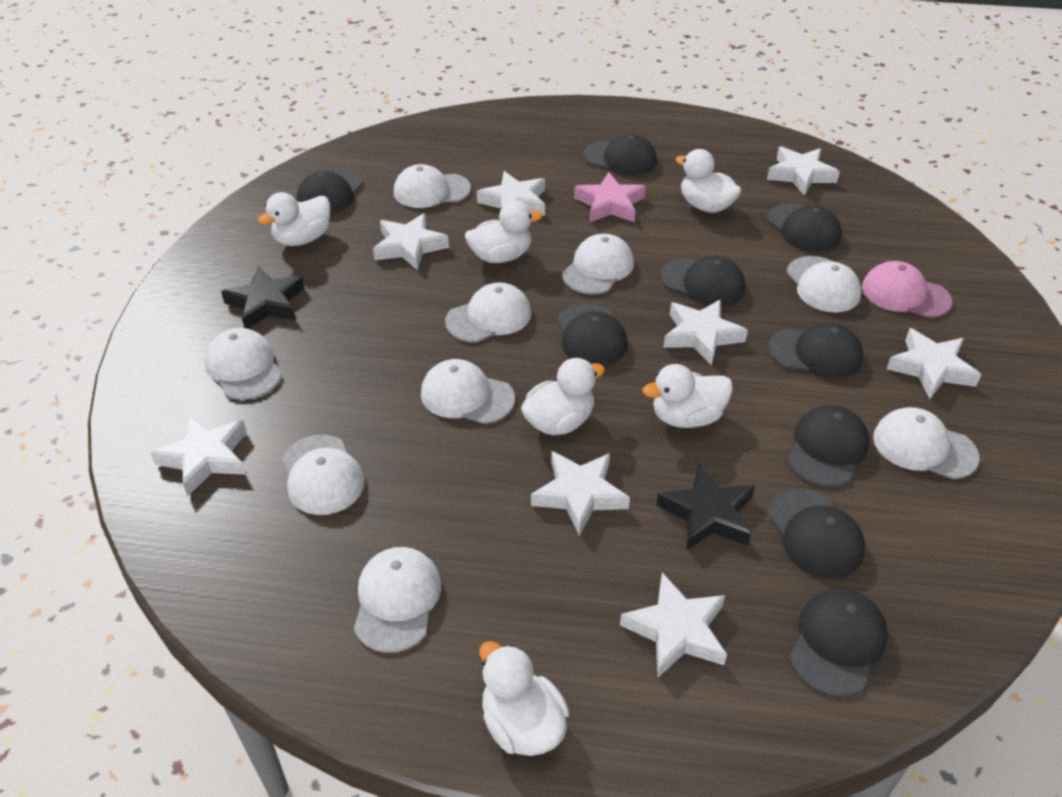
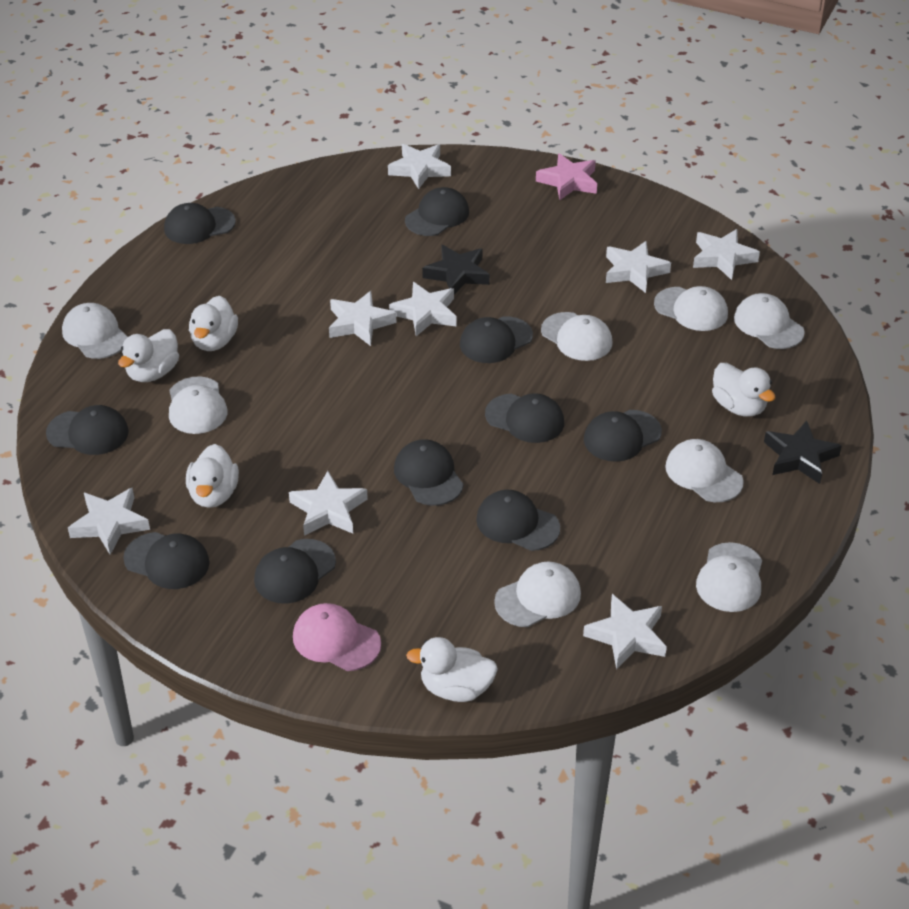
black cap: 9 -> 10
white cap: 9 -> 8
white duck: 6 -> 5

